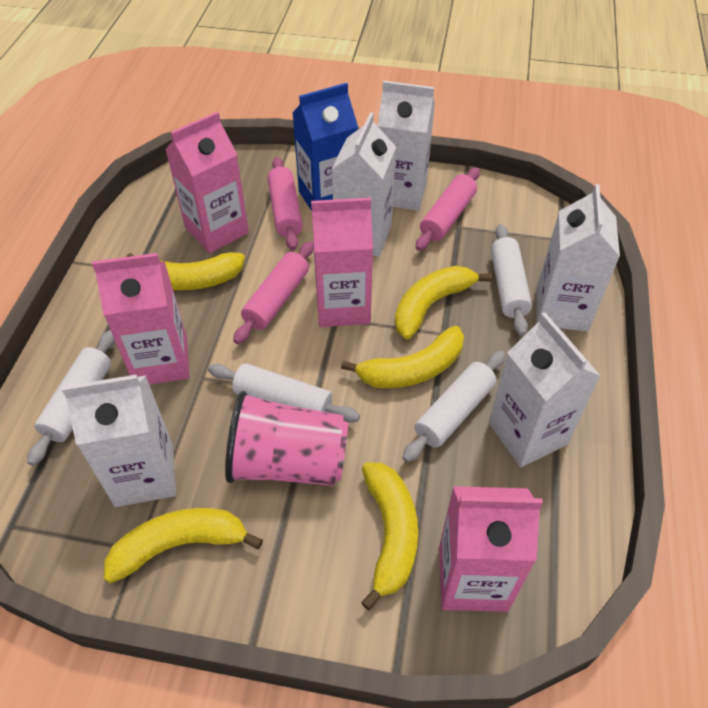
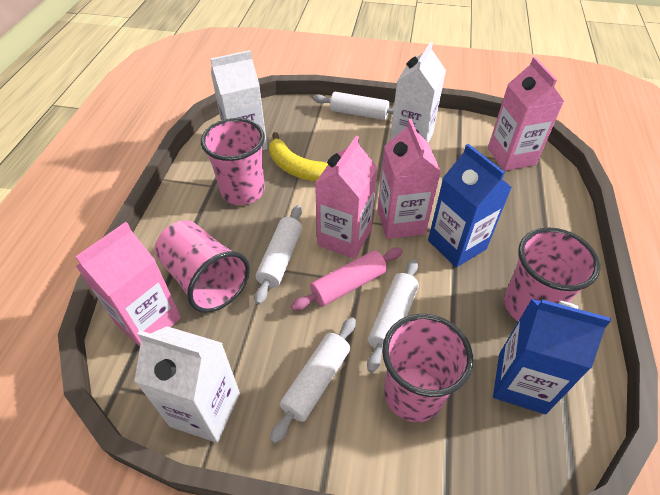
blue carton: 1 -> 2
pink cup: 1 -> 4
pink rolling pin: 3 -> 1
white carton: 5 -> 3
yellow banana: 5 -> 1

